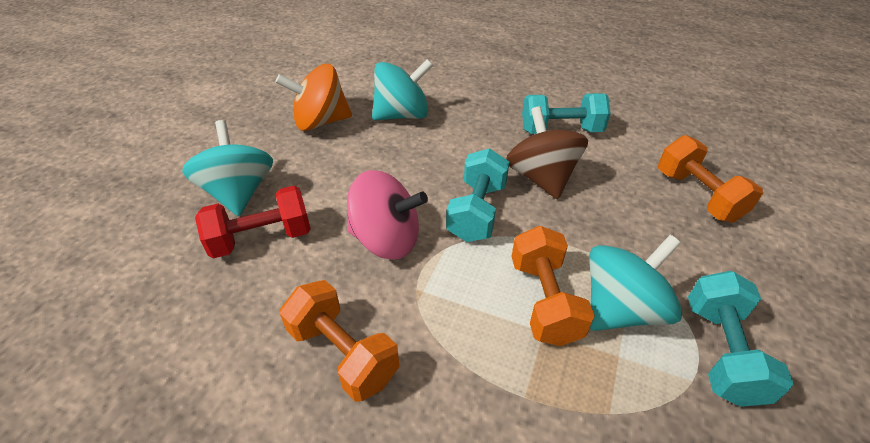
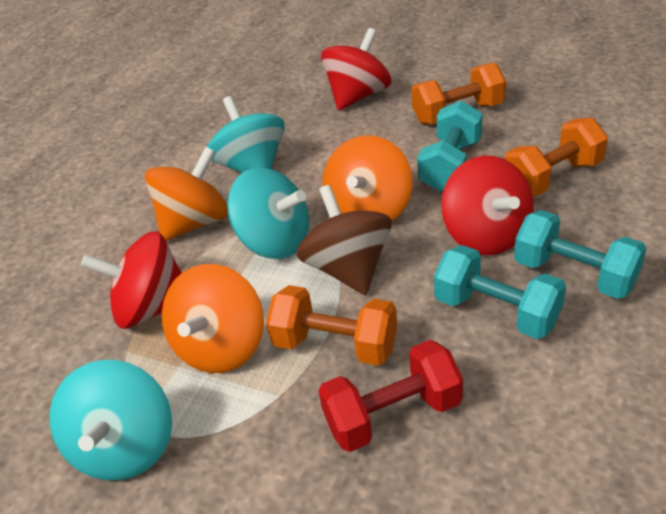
orange spinning top: 1 -> 3
pink spinning top: 1 -> 0
red spinning top: 0 -> 3

